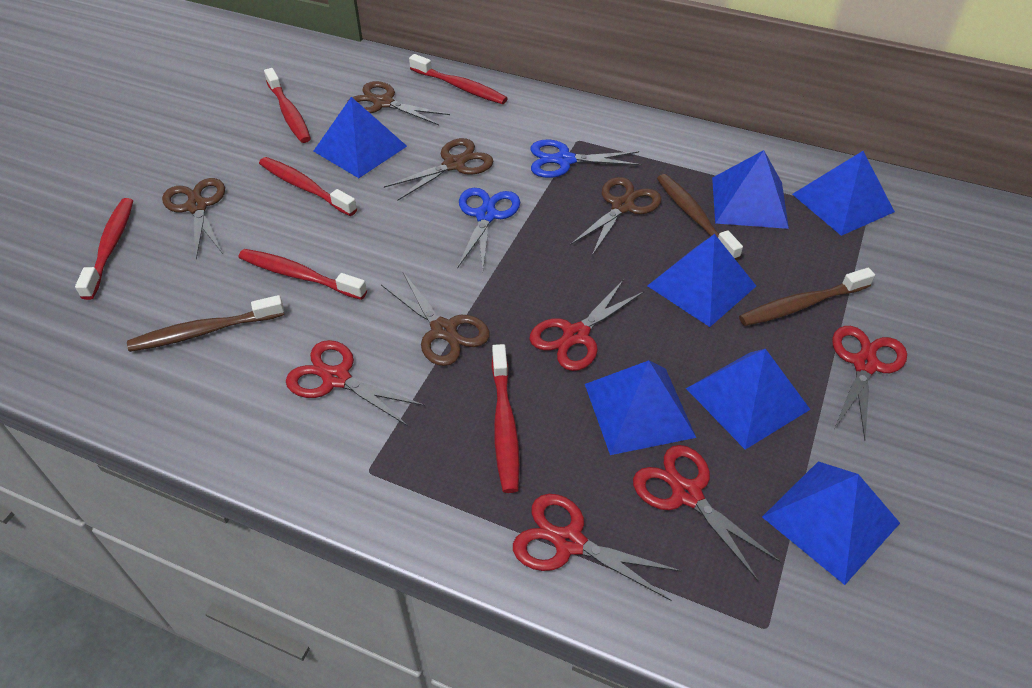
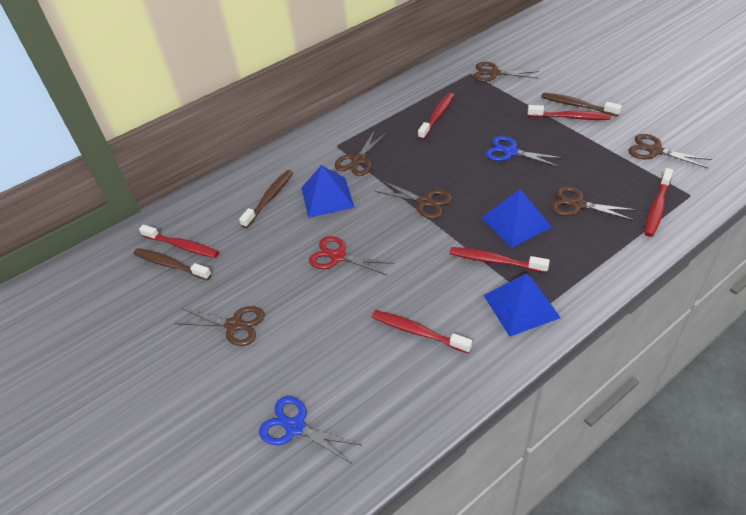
blue pyramid: 7 -> 3
brown scissors: 5 -> 6
red scissors: 5 -> 1

